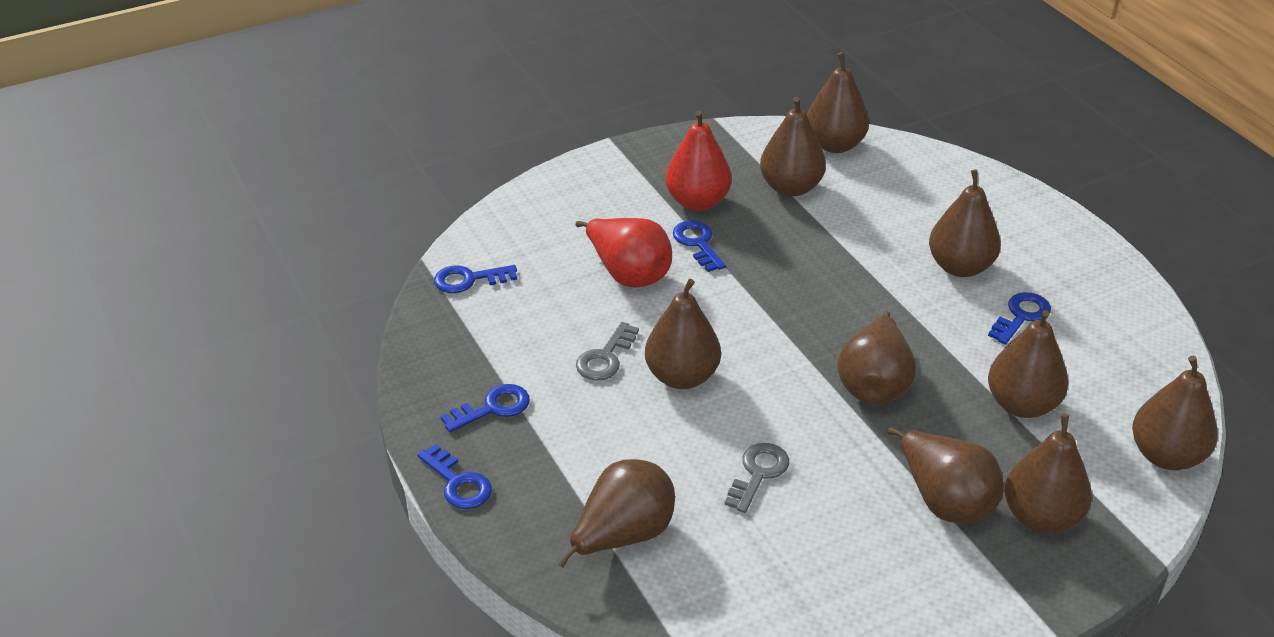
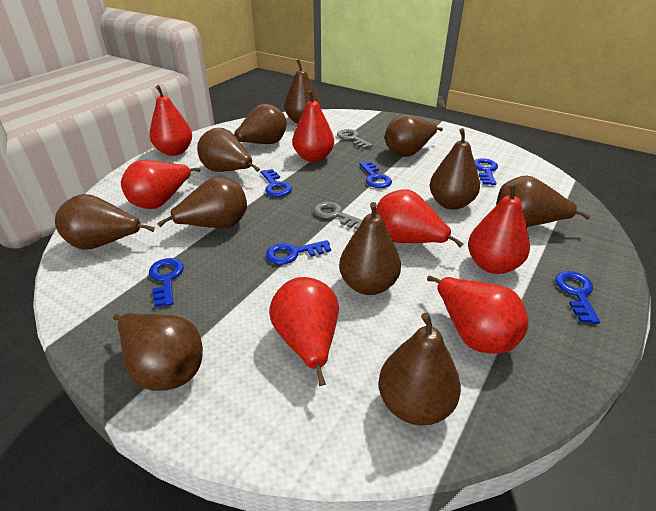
blue key: 5 -> 6
brown pear: 10 -> 11
red pear: 2 -> 7

